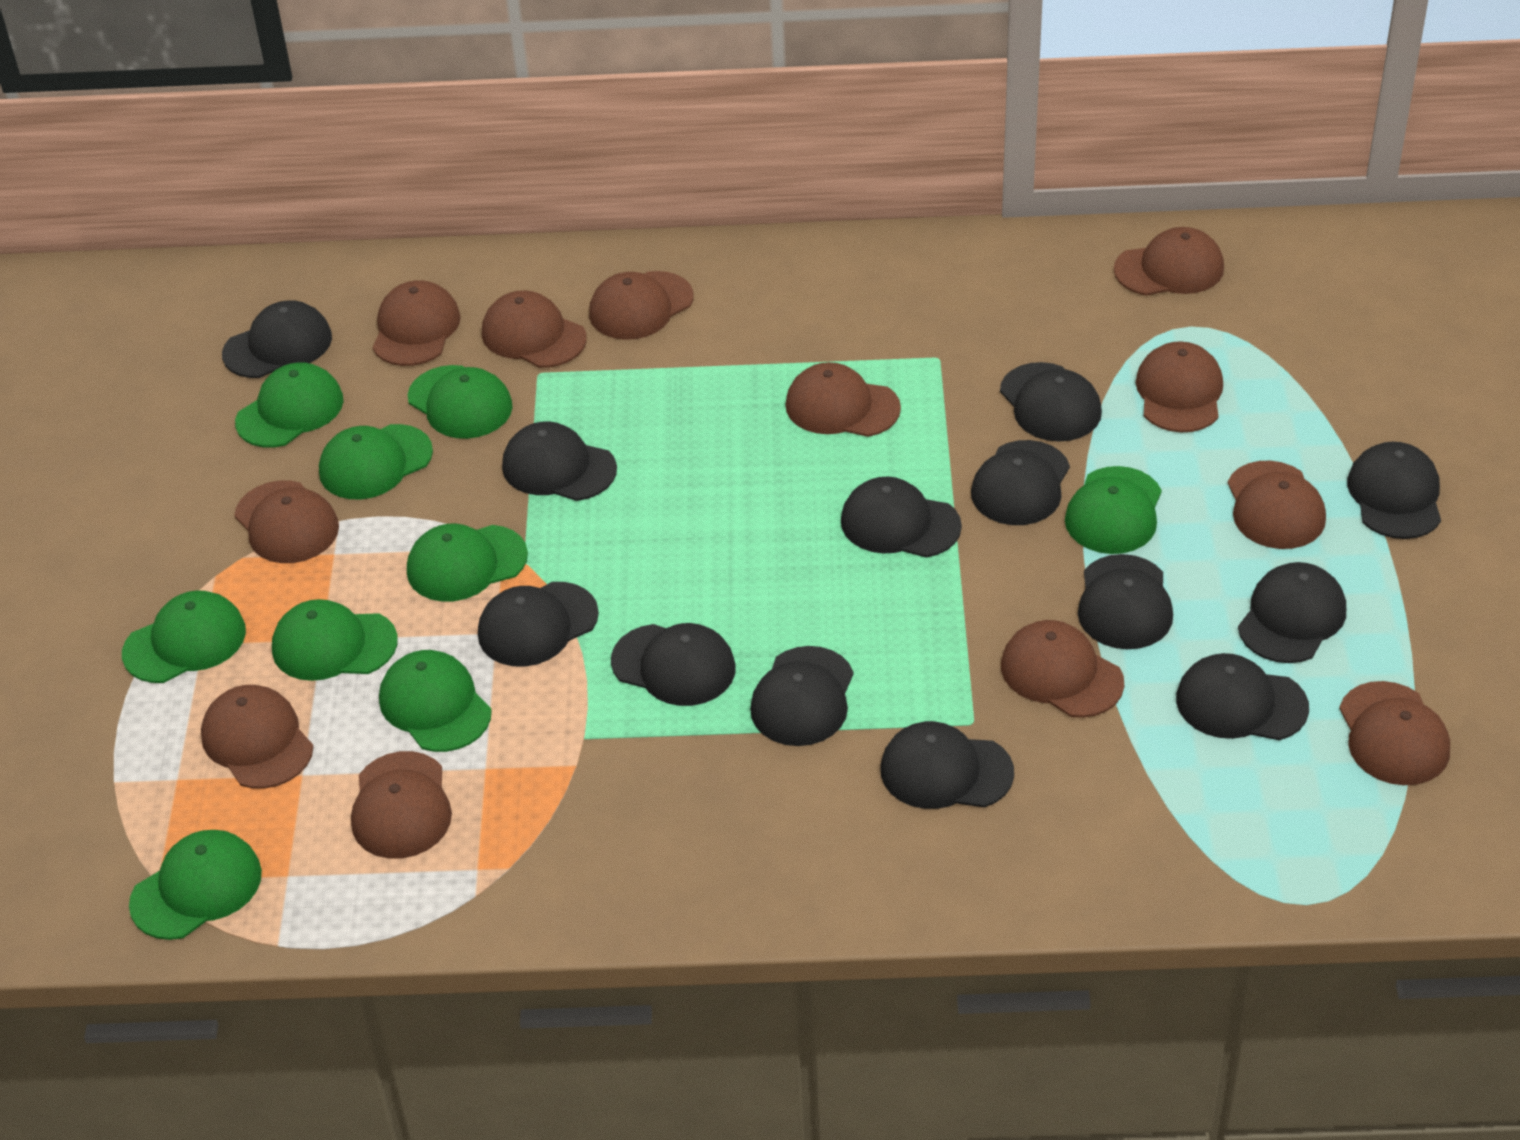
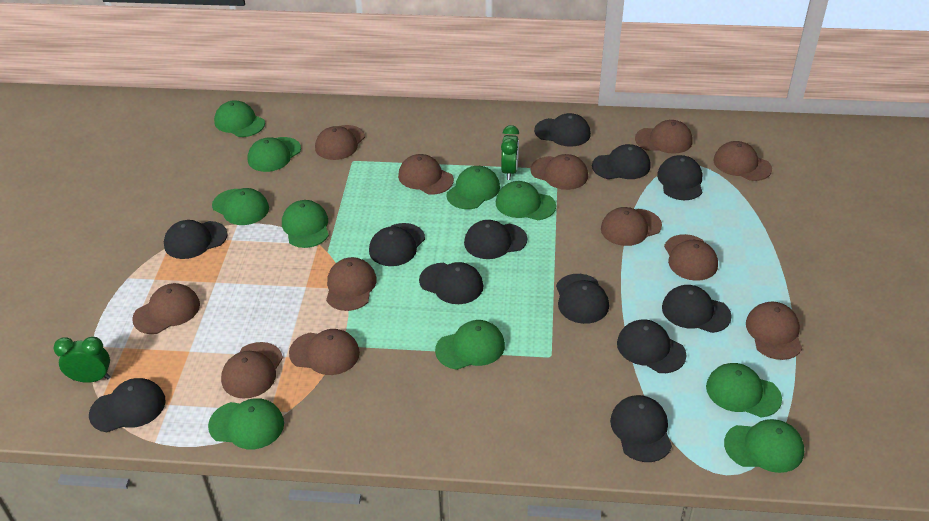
black cap: 13 -> 12
green cap: 9 -> 10
green clock: 0 -> 2

